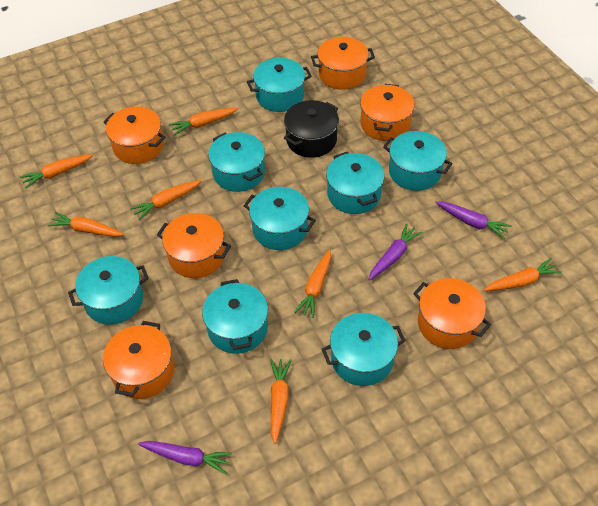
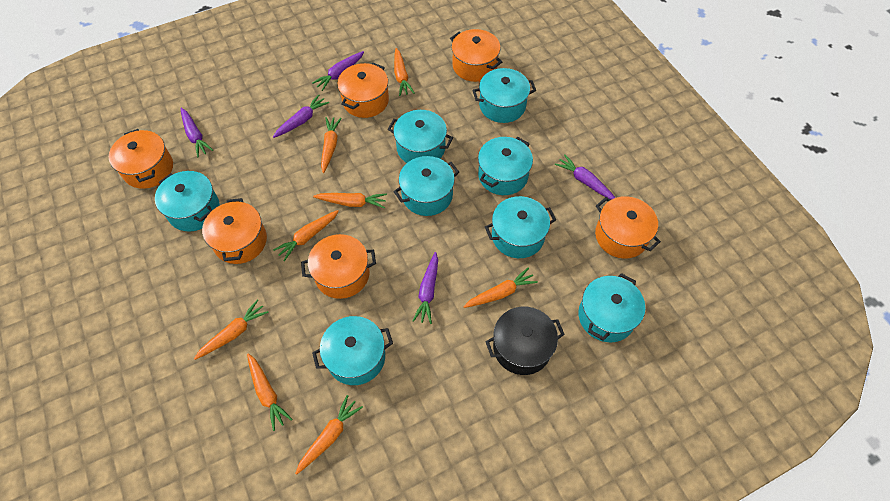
orange carrot: 7 -> 8
purple carrot: 3 -> 5

